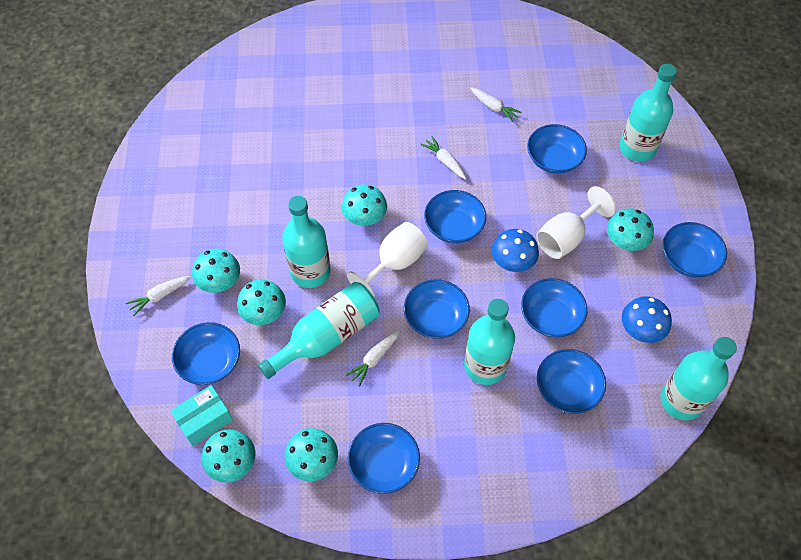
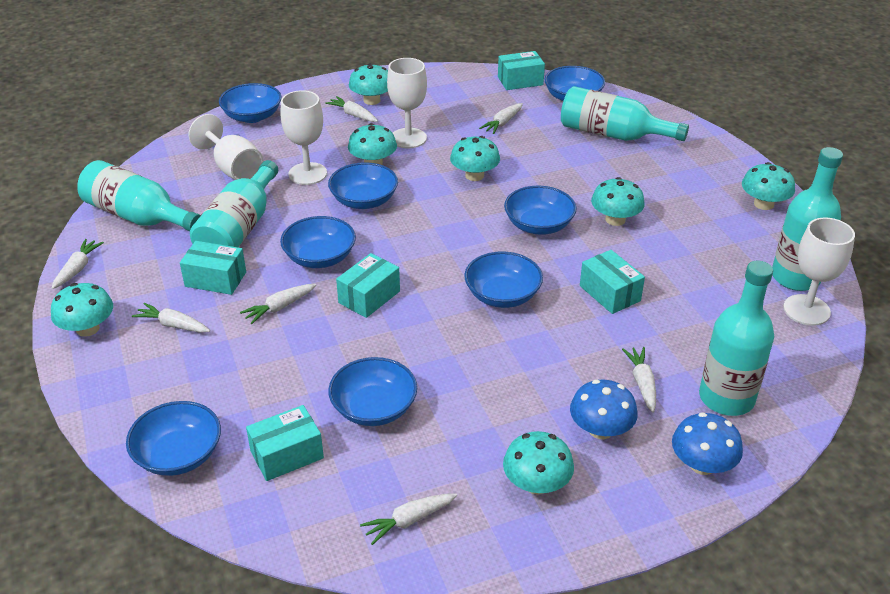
turquoise box: 1 -> 5
turquoise mushroom: 6 -> 7
white carrot: 4 -> 7
white goblet: 2 -> 4

